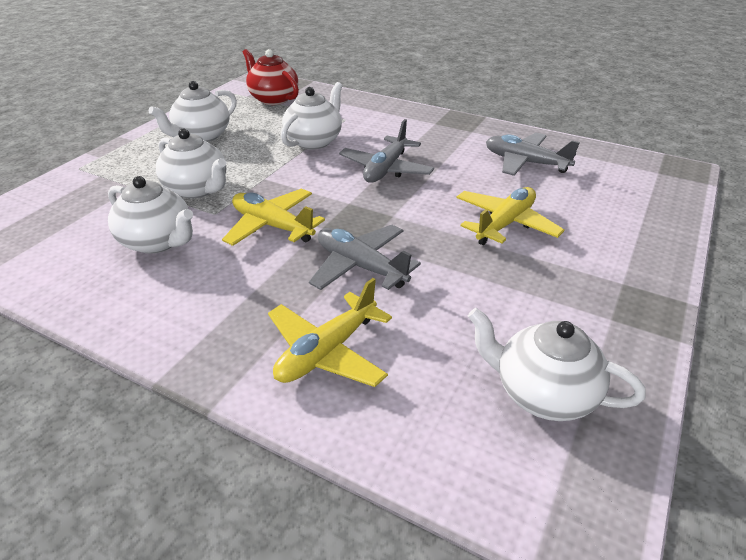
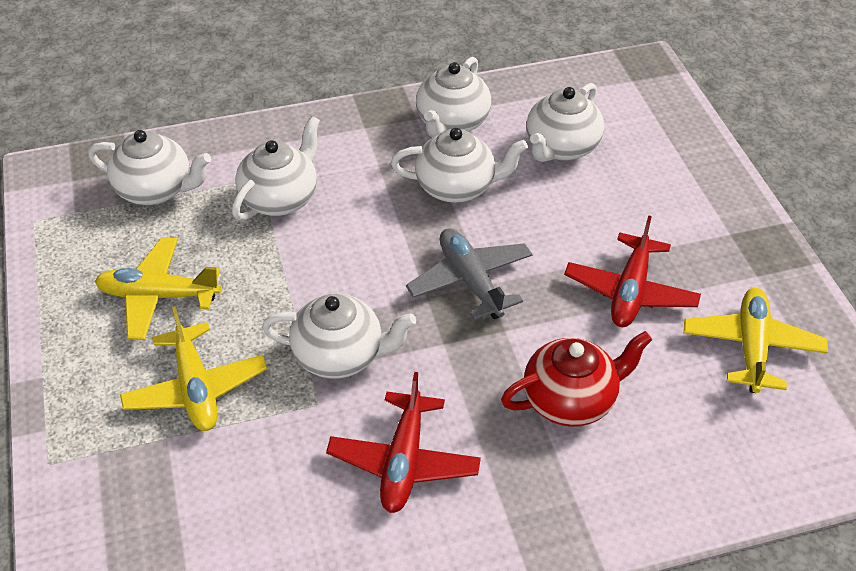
grey plane: 3 -> 1
red plane: 0 -> 2
white teapot: 5 -> 6

